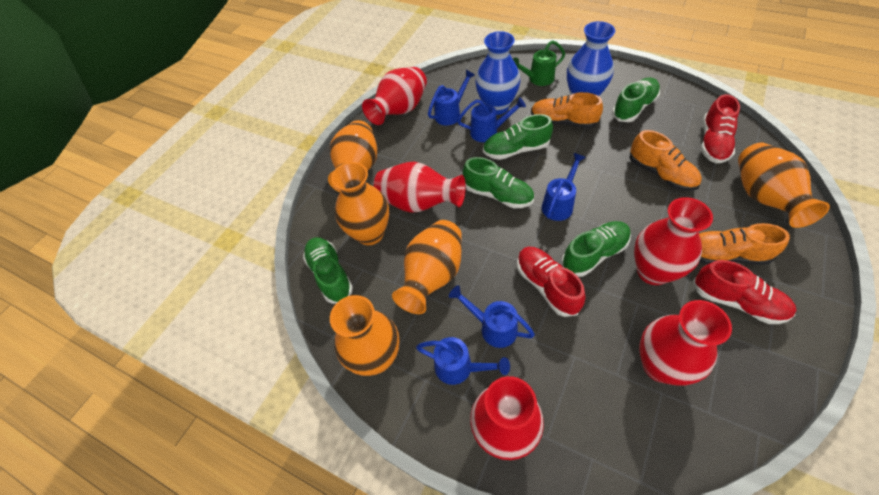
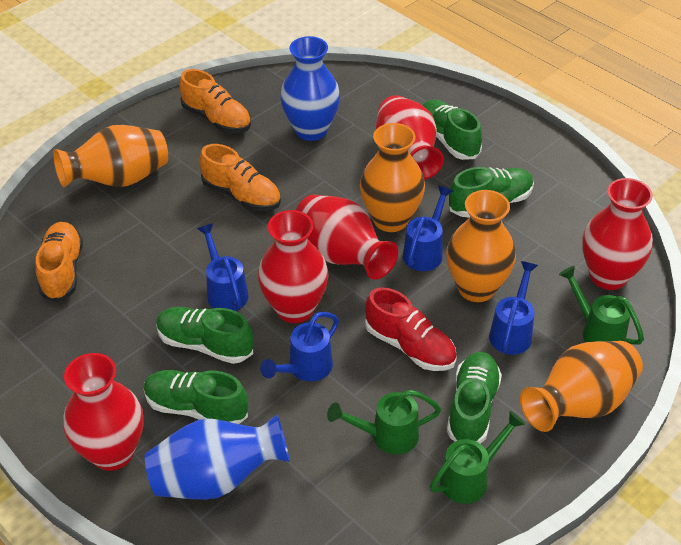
blue watering can: 5 -> 4
green watering can: 1 -> 3
orange vase: 5 -> 4
red shoe: 3 -> 1

